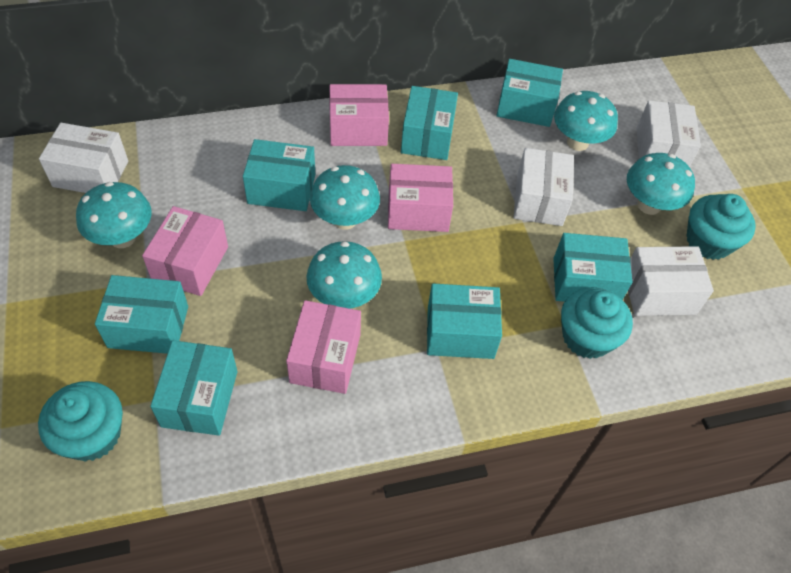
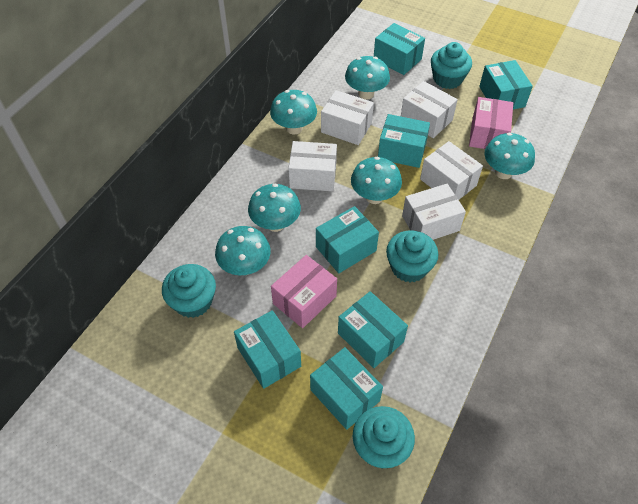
pink box: 4 -> 2
turquoise cupcake: 3 -> 4
turquoise mushroom: 5 -> 6
white box: 4 -> 5

